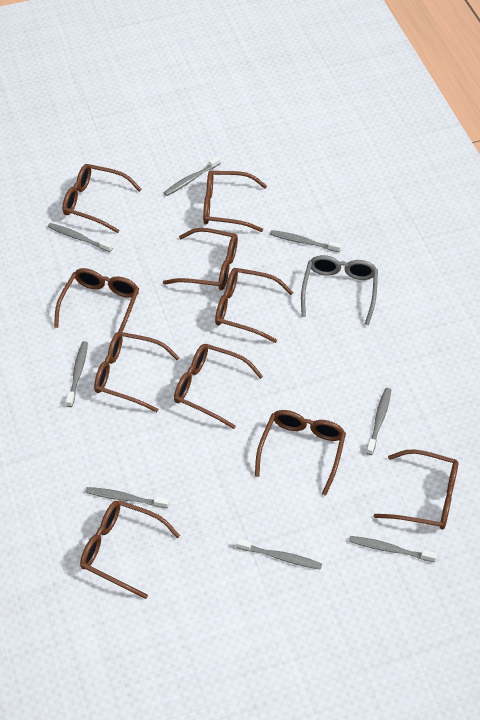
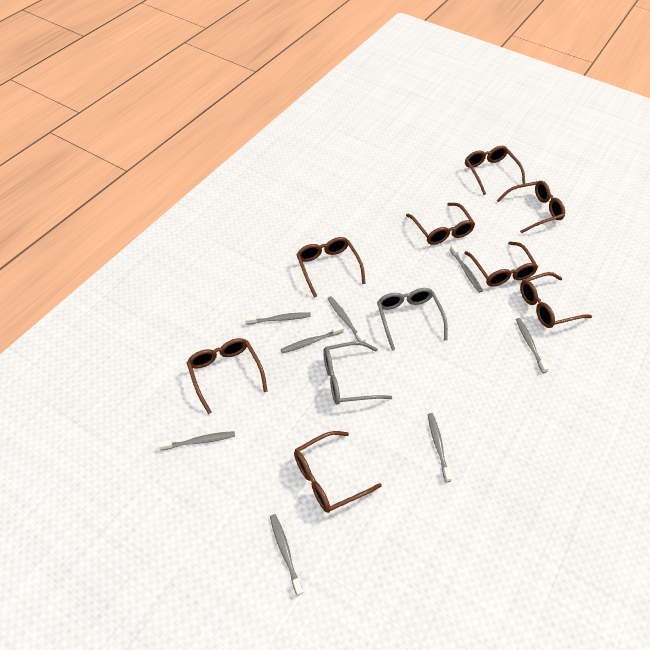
brown glasses: 10 -> 8
grey glasses: 1 -> 2

